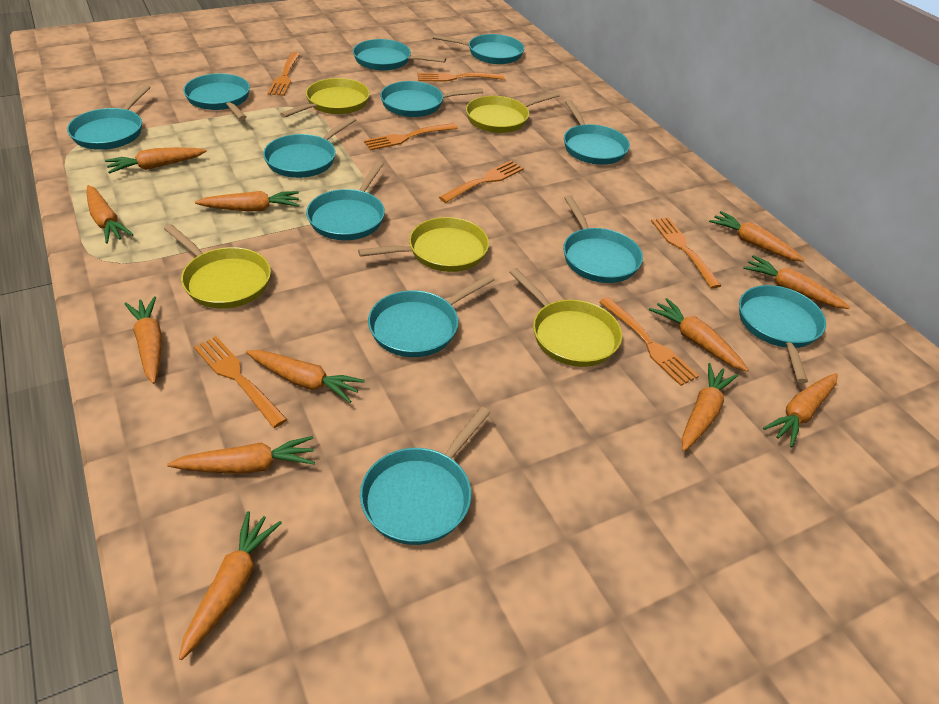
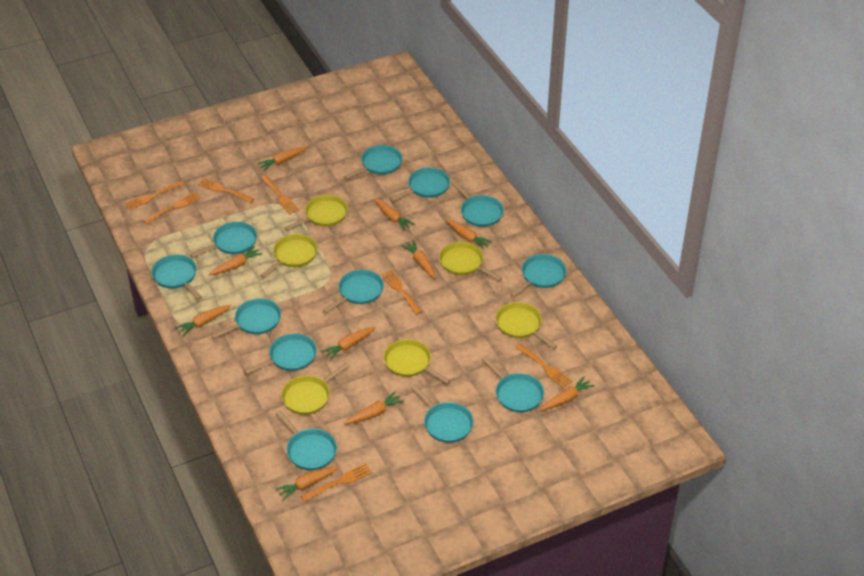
orange carrot: 12 -> 10
yellow pan: 5 -> 6

